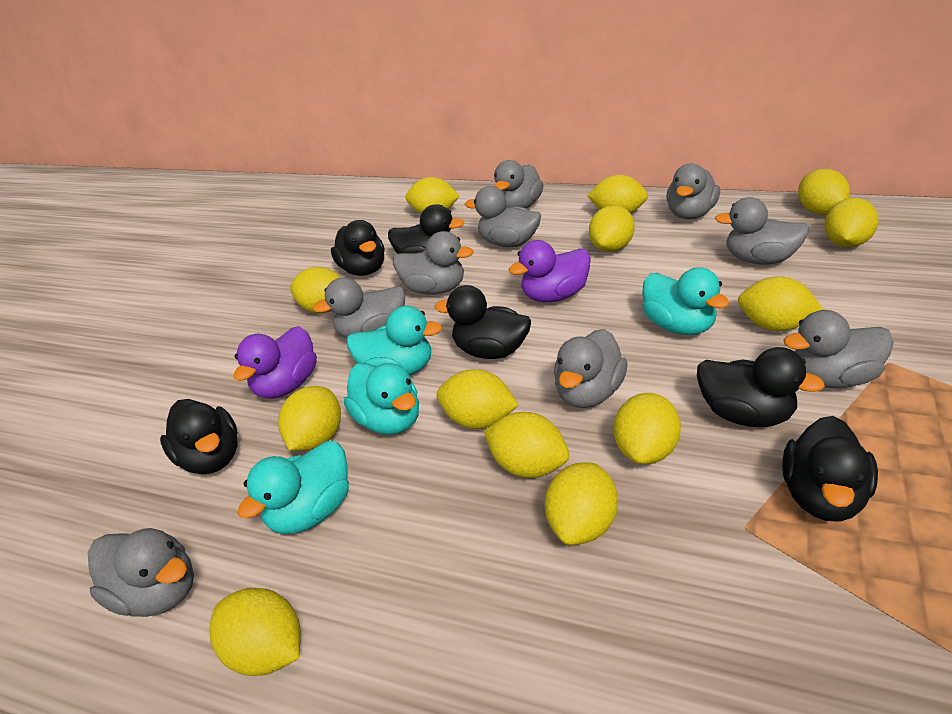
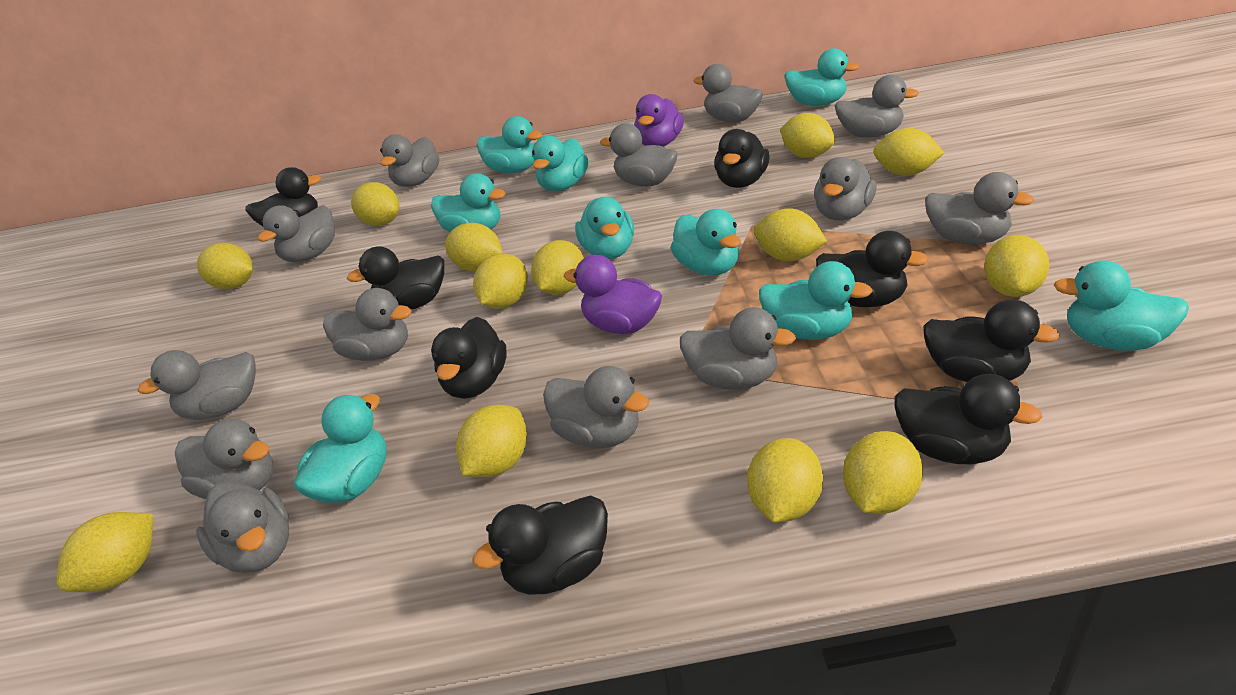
black duck: 6 -> 8
grey duck: 9 -> 13
turquoise duck: 4 -> 9

